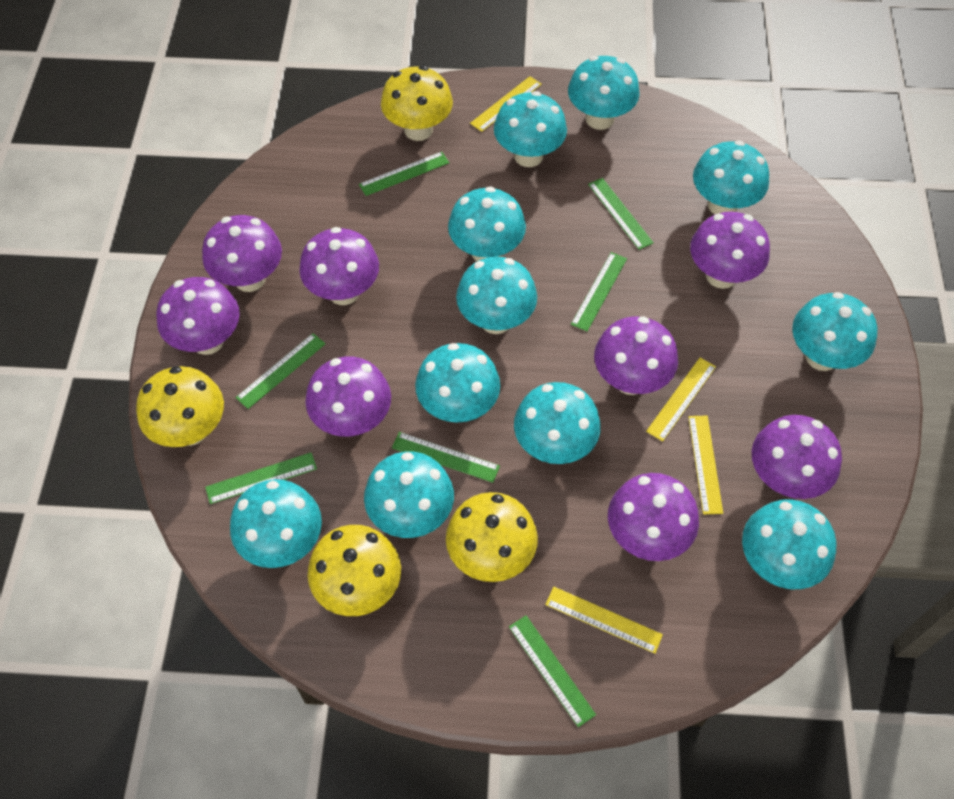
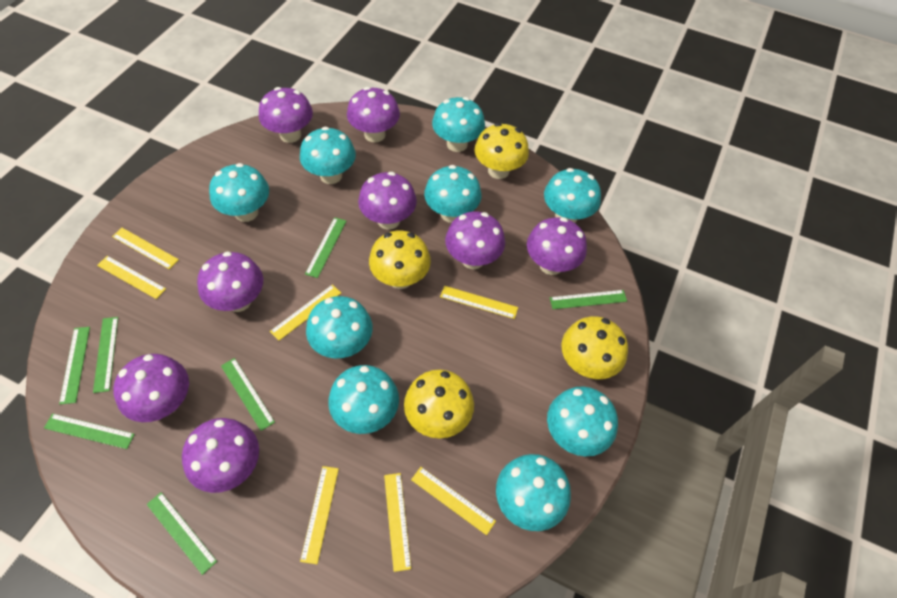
turquoise mushroom: 11 -> 9
yellow ruler: 4 -> 7

